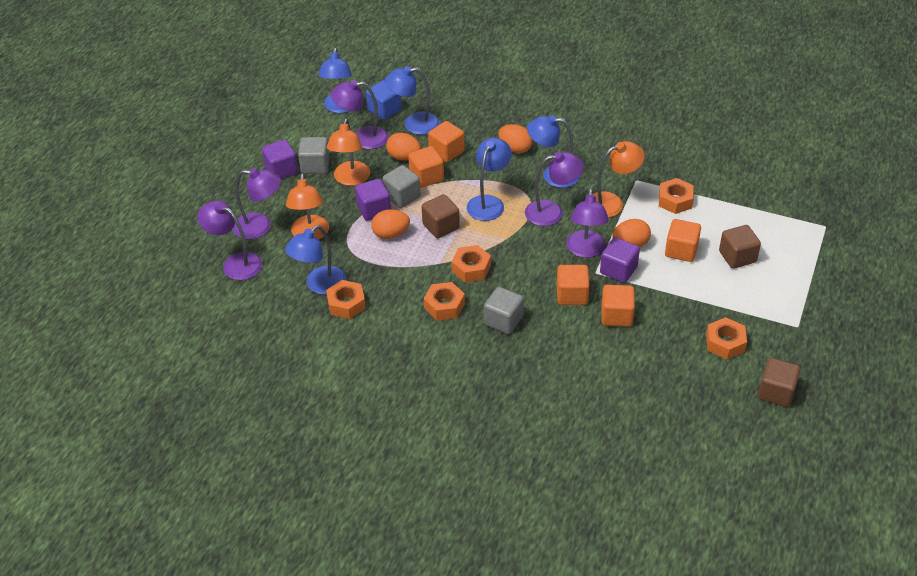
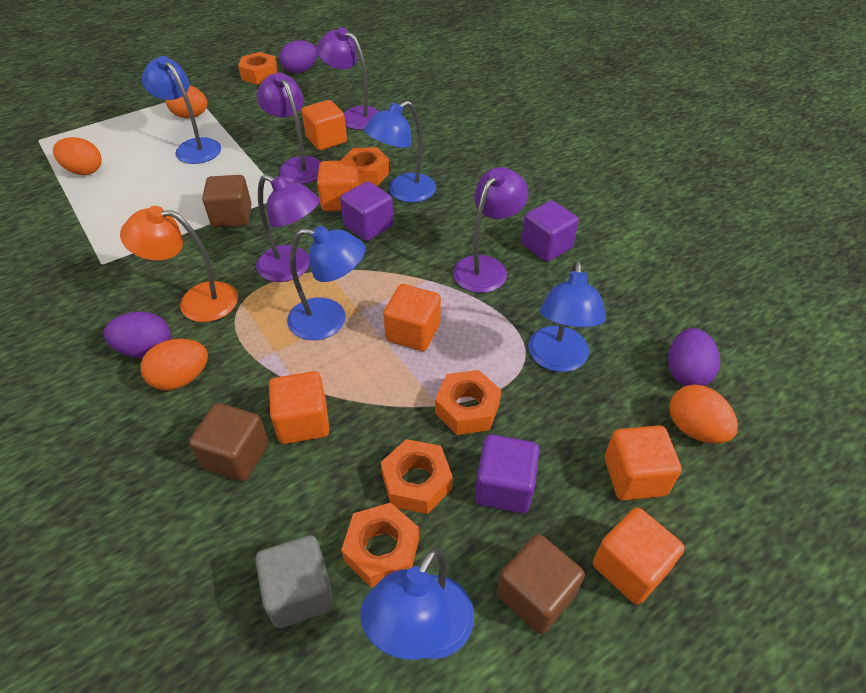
blue cube: 1 -> 0
grey cube: 3 -> 1
orange cube: 5 -> 6
orange lamp: 3 -> 1
purple egg: 0 -> 3
purple lamp: 5 -> 4

